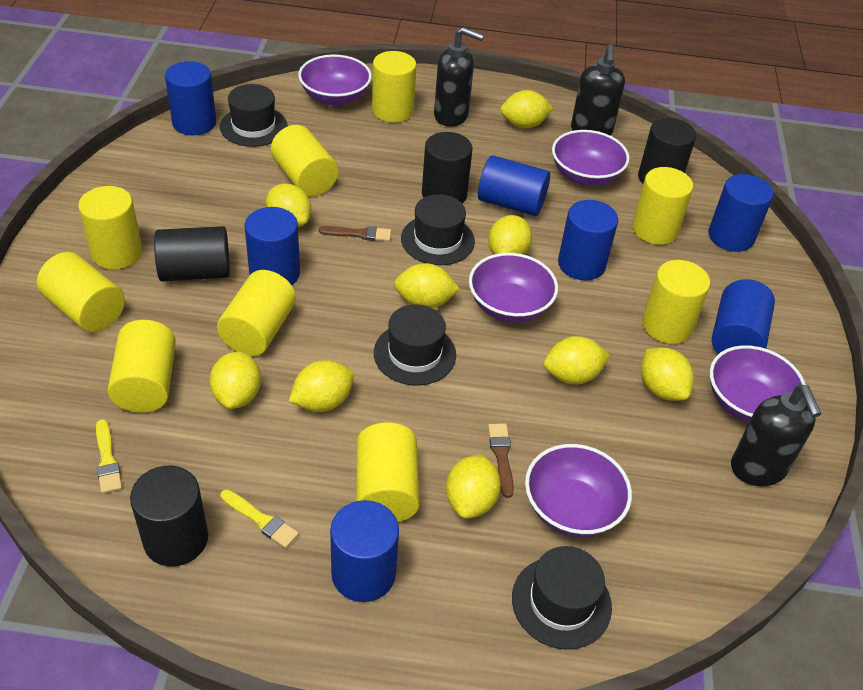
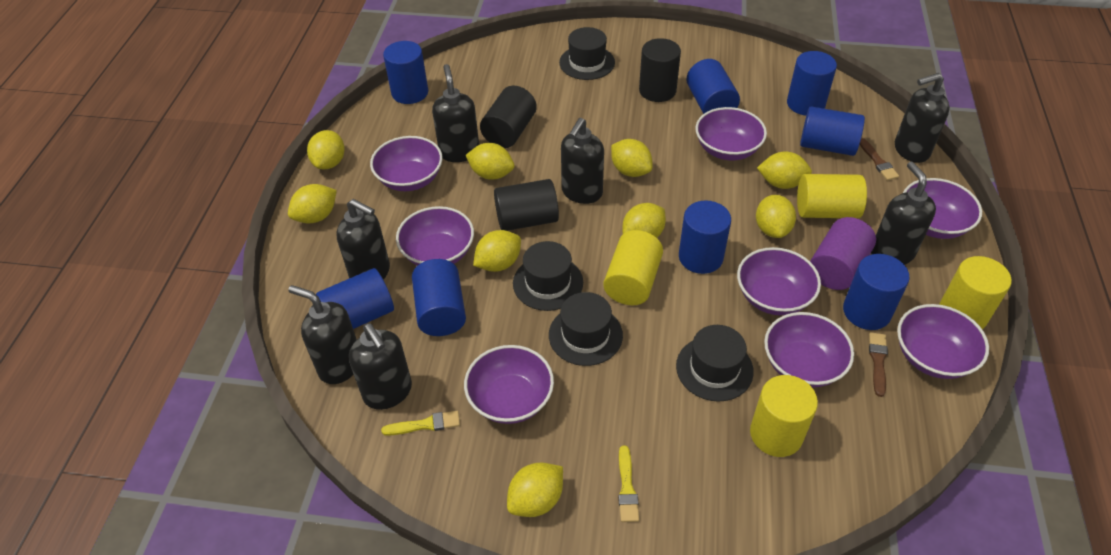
black cylinder: 4 -> 3
black soap dispenser: 3 -> 7
blue cylinder: 7 -> 8
purple bowl: 5 -> 8
purple cylinder: 0 -> 1
yellow cylinder: 9 -> 4

